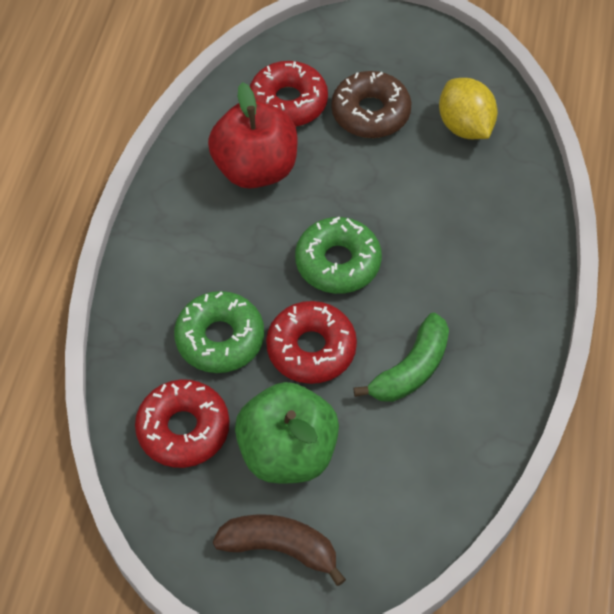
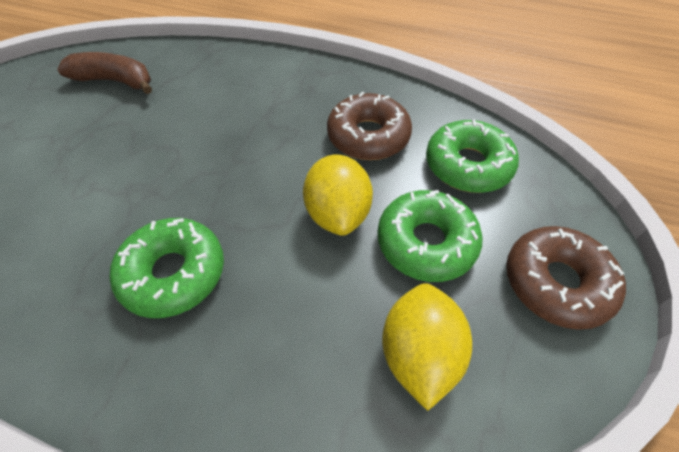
brown donut: 1 -> 2
green apple: 1 -> 0
green banana: 1 -> 0
green donut: 2 -> 3
red apple: 1 -> 0
red donut: 3 -> 0
yellow lemon: 1 -> 2

